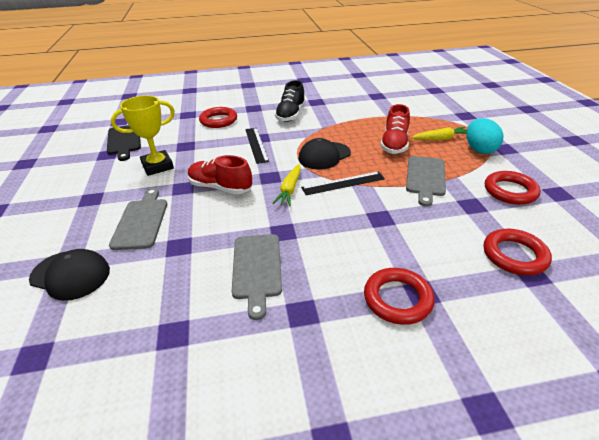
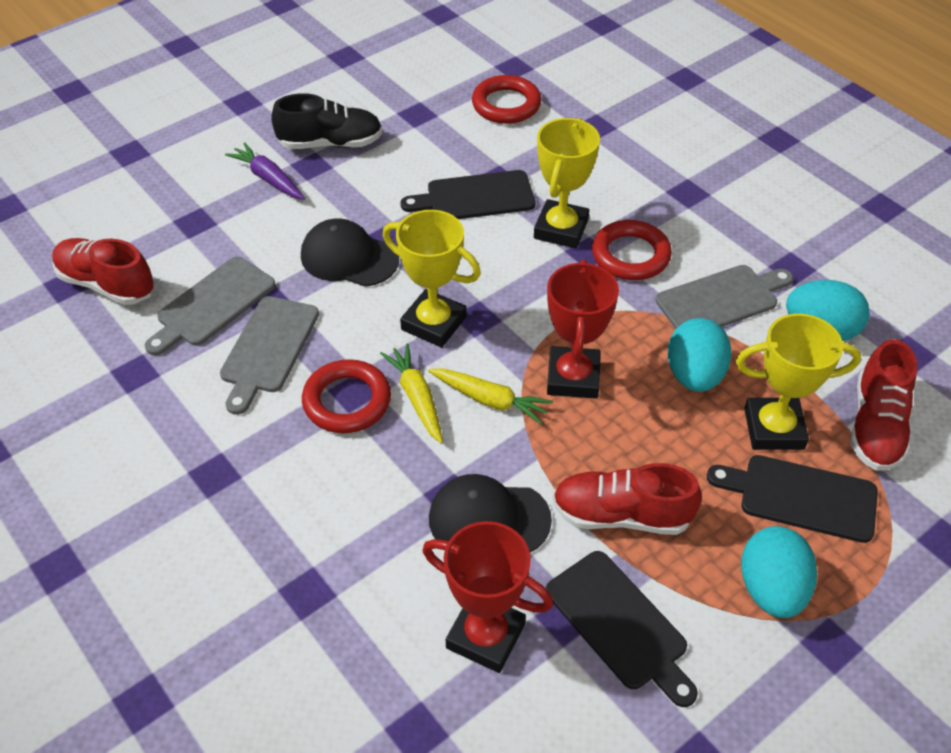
black cutting board: 1 -> 3
black ruler: 2 -> 0
purple carrot: 0 -> 1
red ring: 4 -> 3
red shoe: 2 -> 3
red trophy: 0 -> 2
turquoise egg: 1 -> 3
yellow trophy: 1 -> 3

